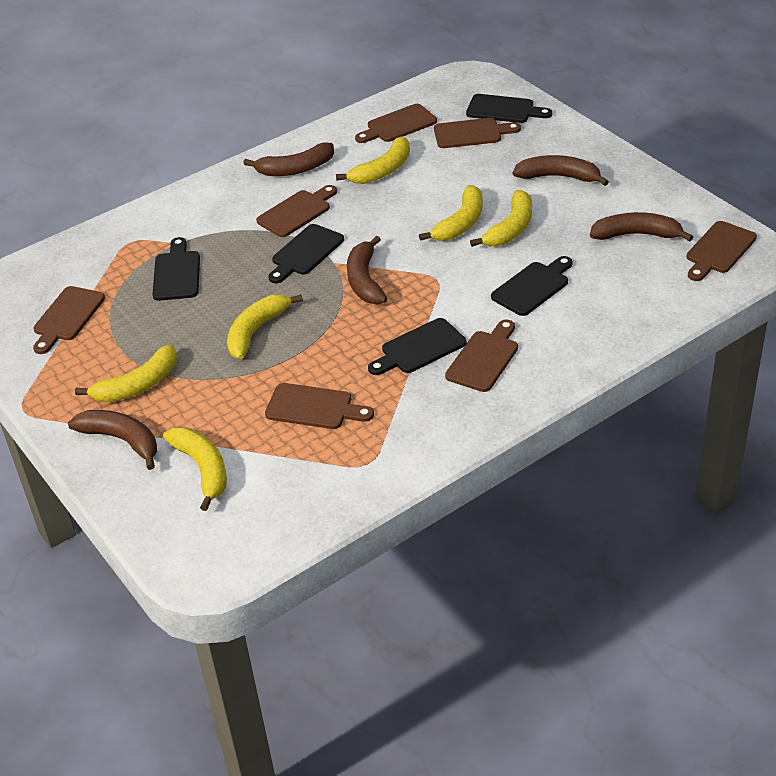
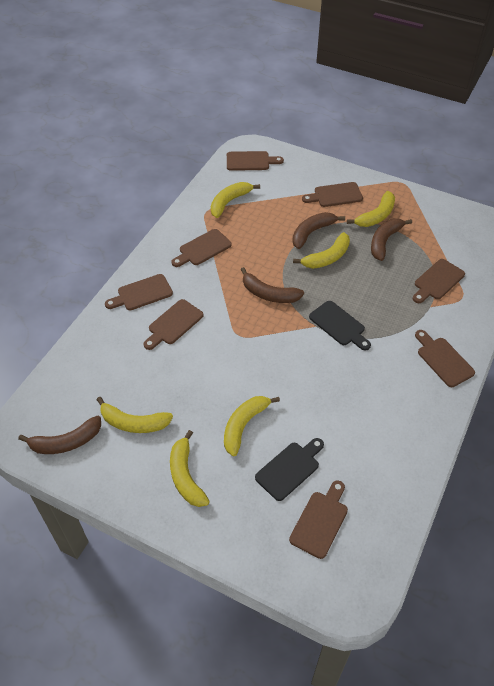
black cutting board: 5 -> 2
brown banana: 5 -> 4
brown cutting board: 7 -> 8

